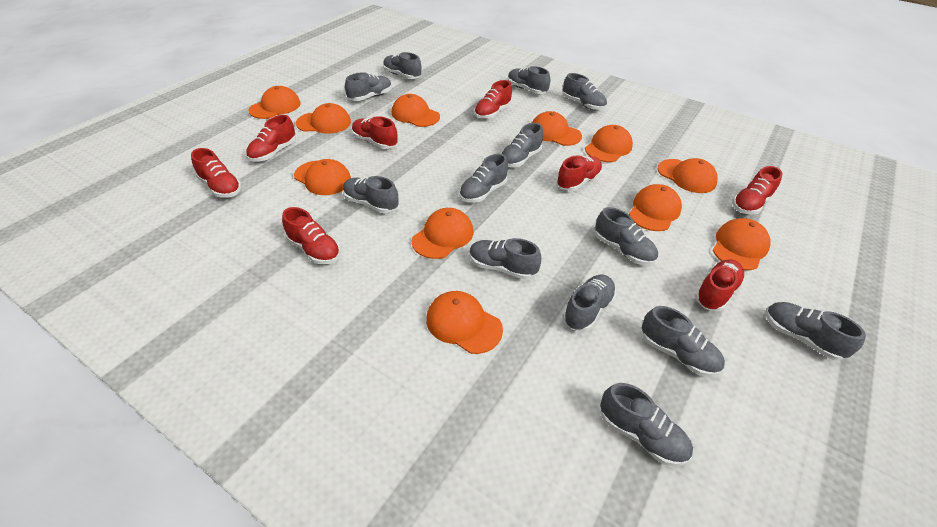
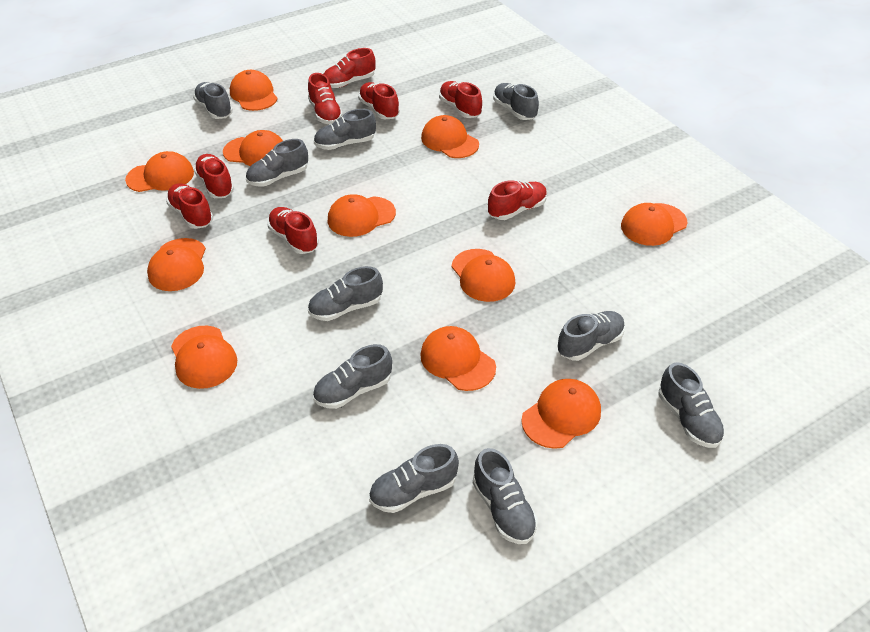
grey shoe: 13 -> 10

